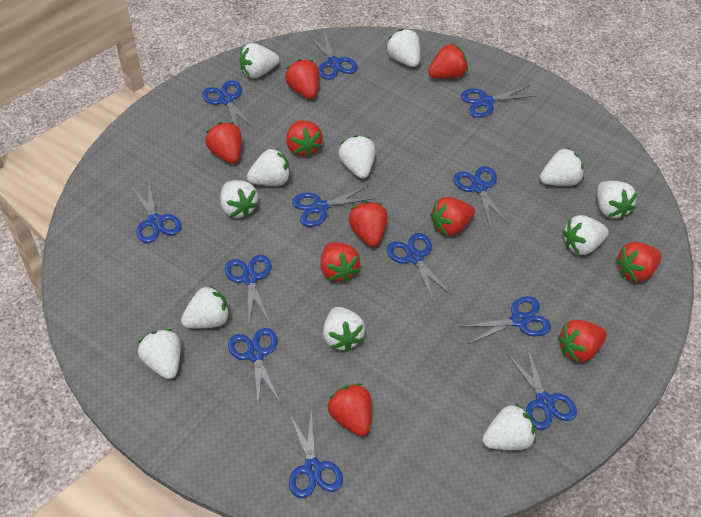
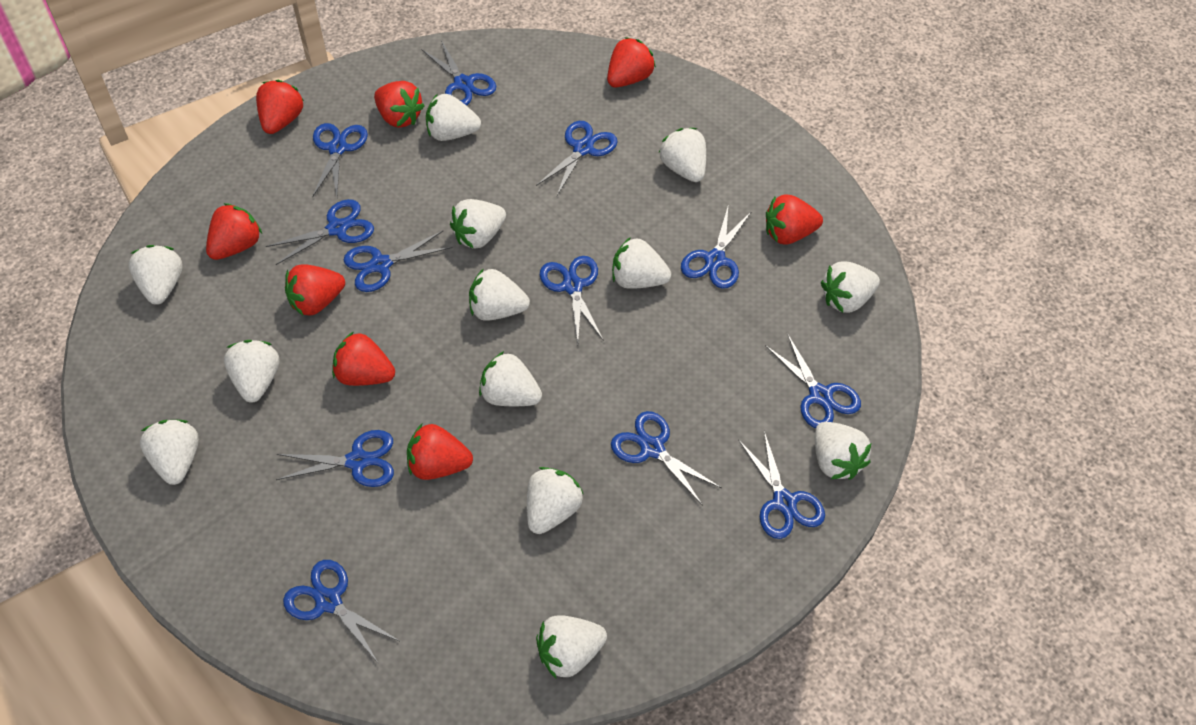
red strawberry: 10 -> 8
white strawberry: 12 -> 13

